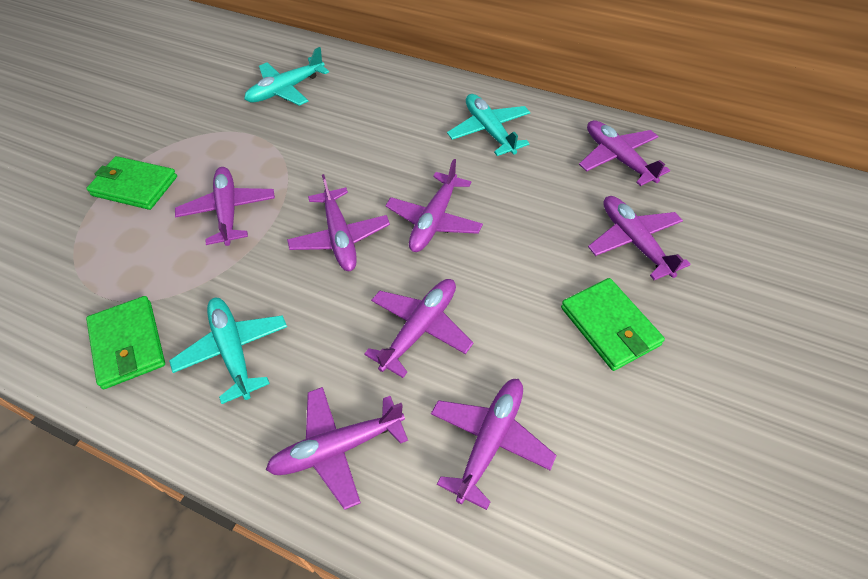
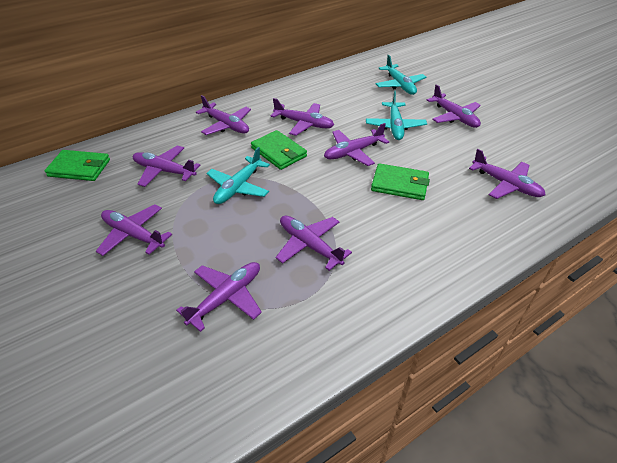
purple plane: 8 -> 9

